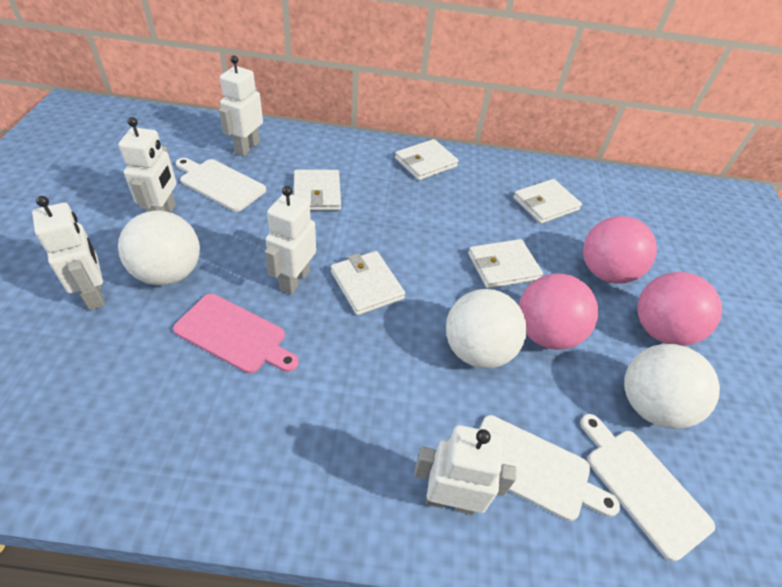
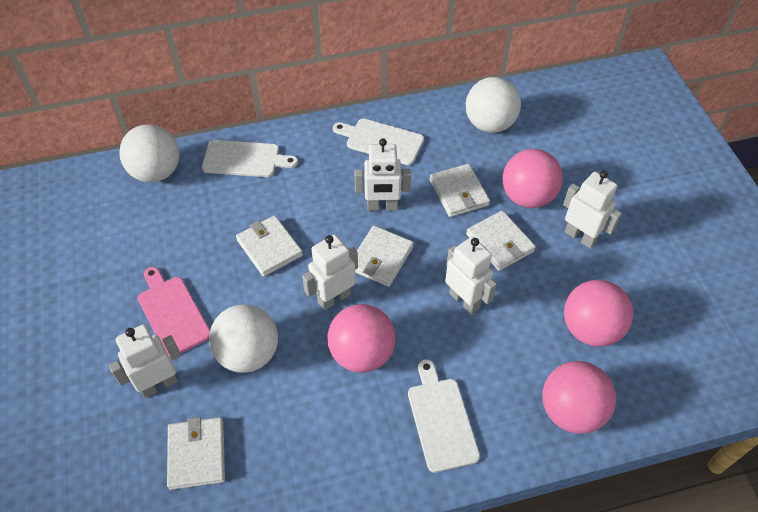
pink ball: 3 -> 4

